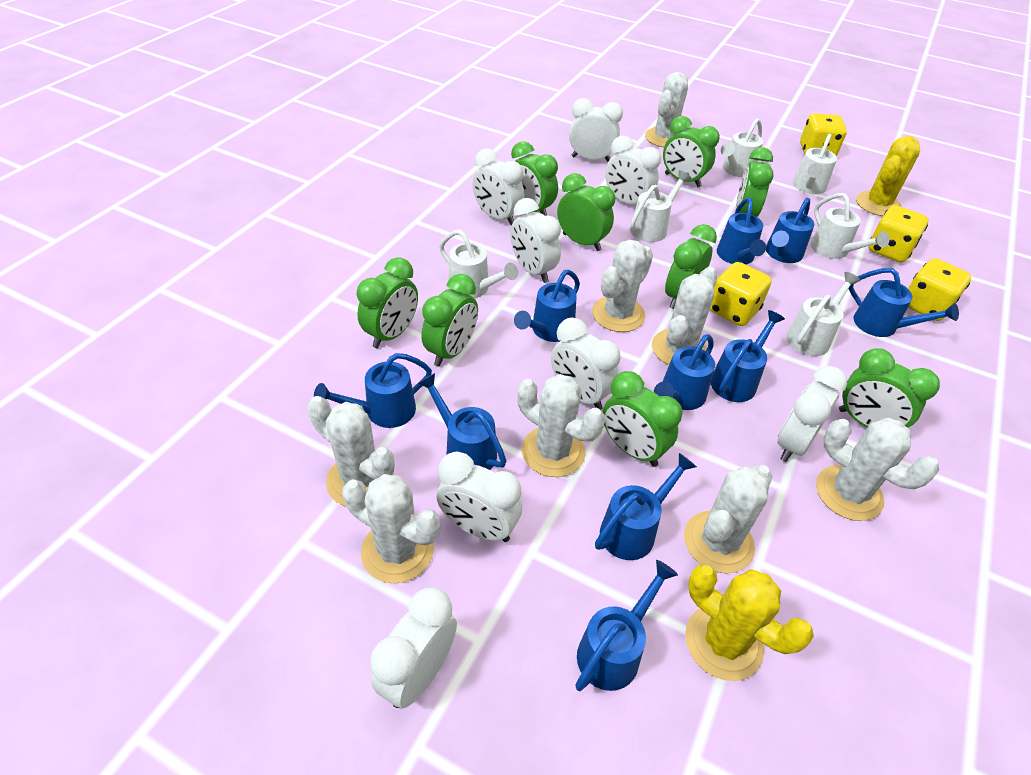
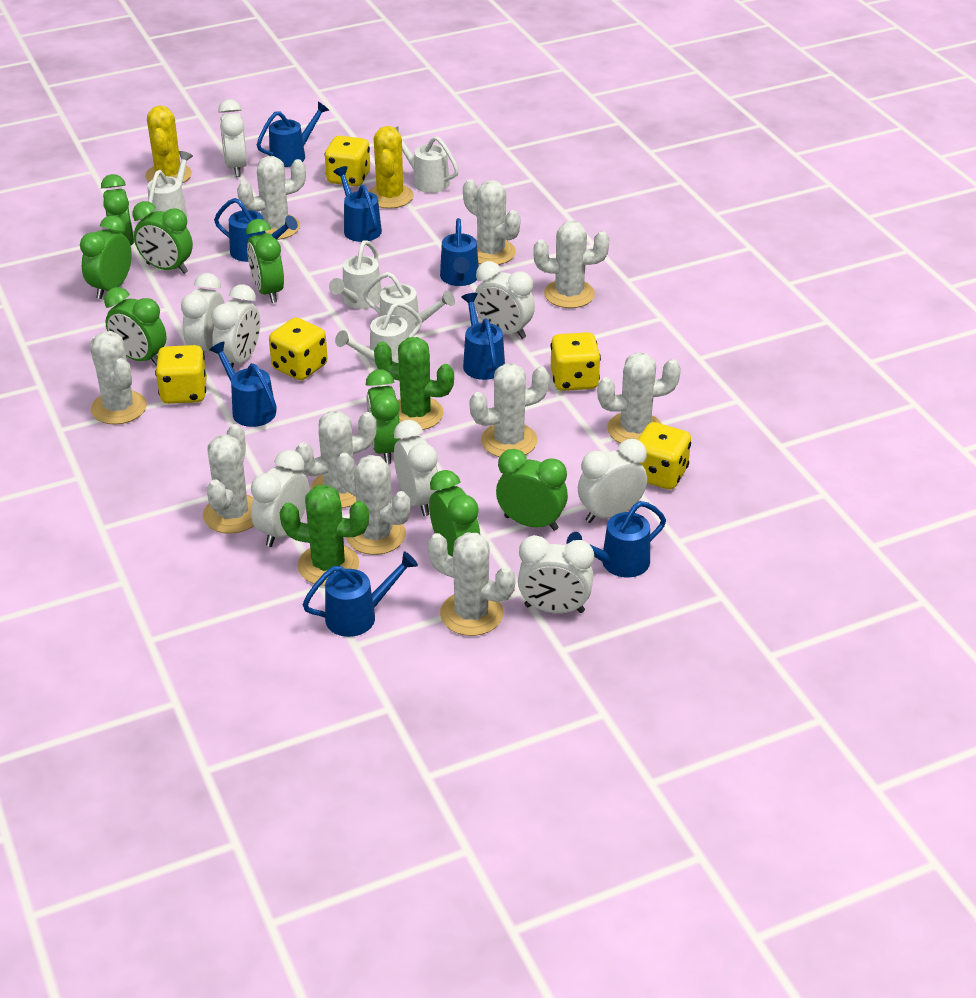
blue watering can: 10 -> 8
green cactus: 0 -> 2
green clock: 9 -> 8
white cactus: 8 -> 10
white watering can: 6 -> 5
yellow dice: 4 -> 5

